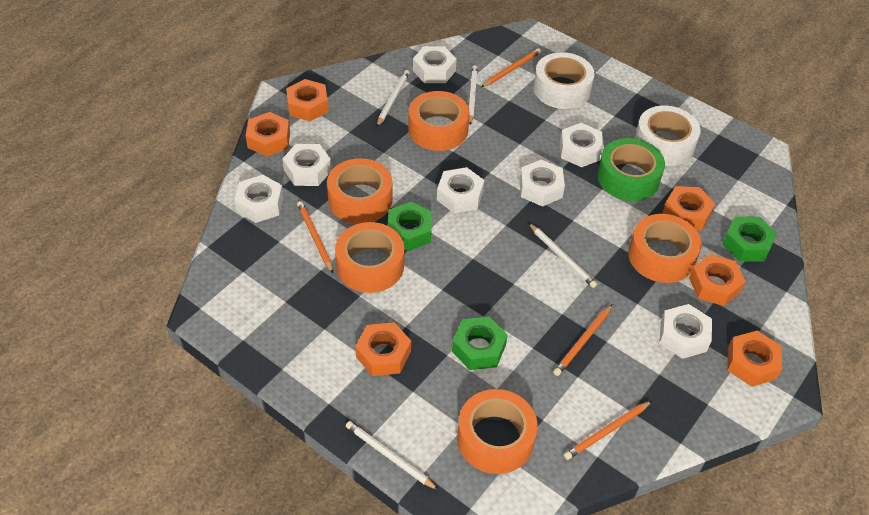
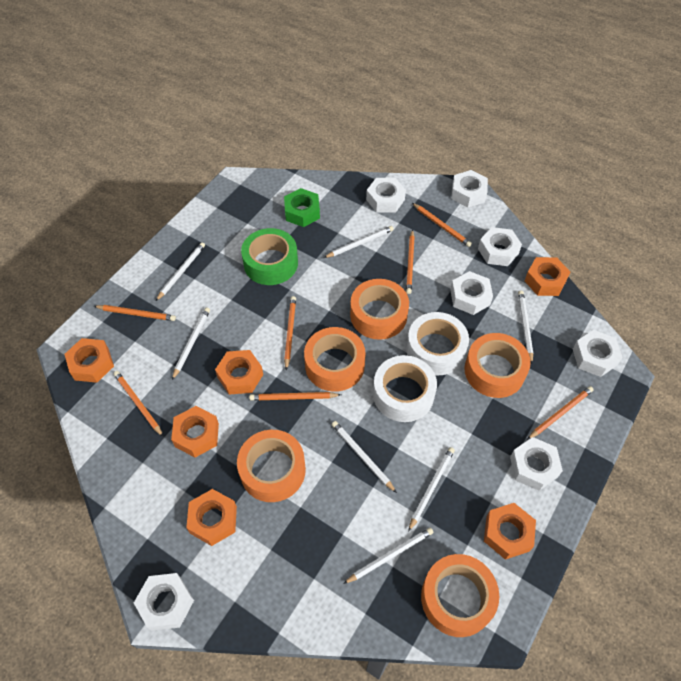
green nut: 3 -> 1
orange pencil: 4 -> 7
white pencil: 4 -> 7

